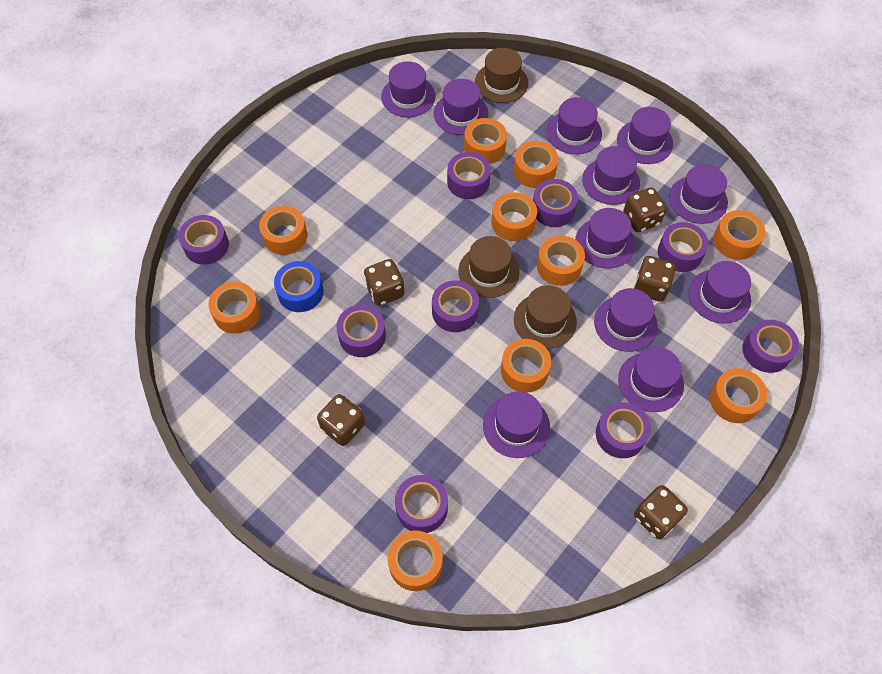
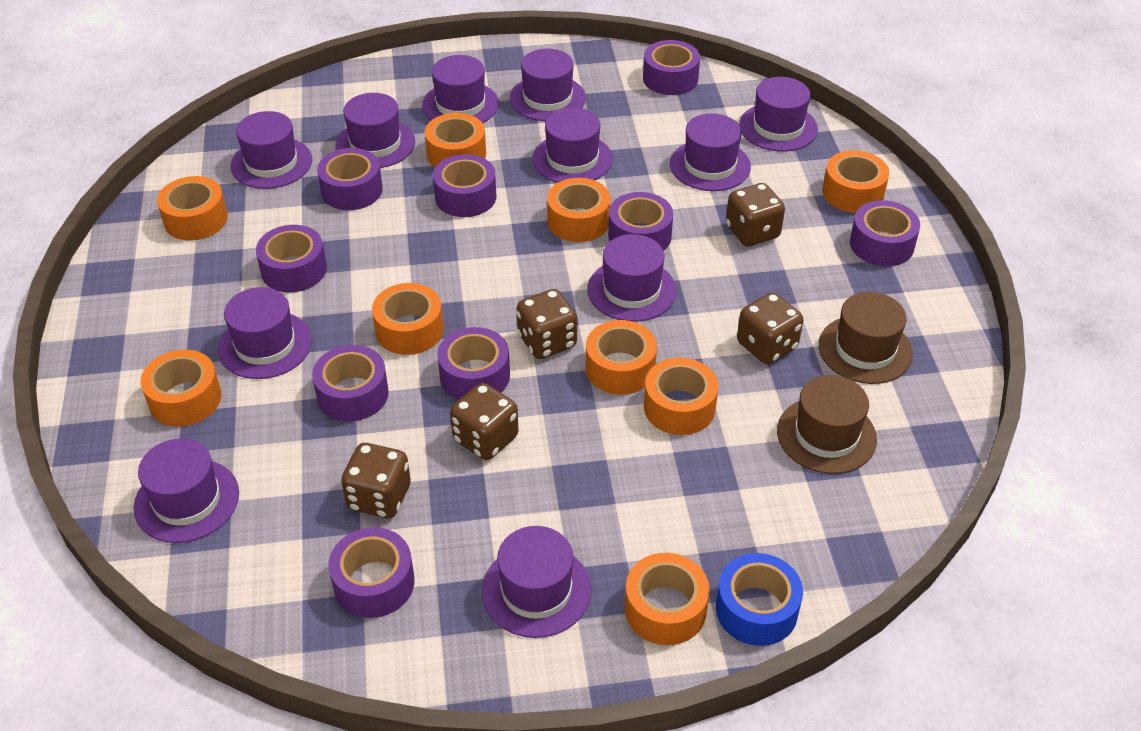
brown hat: 3 -> 2
orange tape: 10 -> 9

